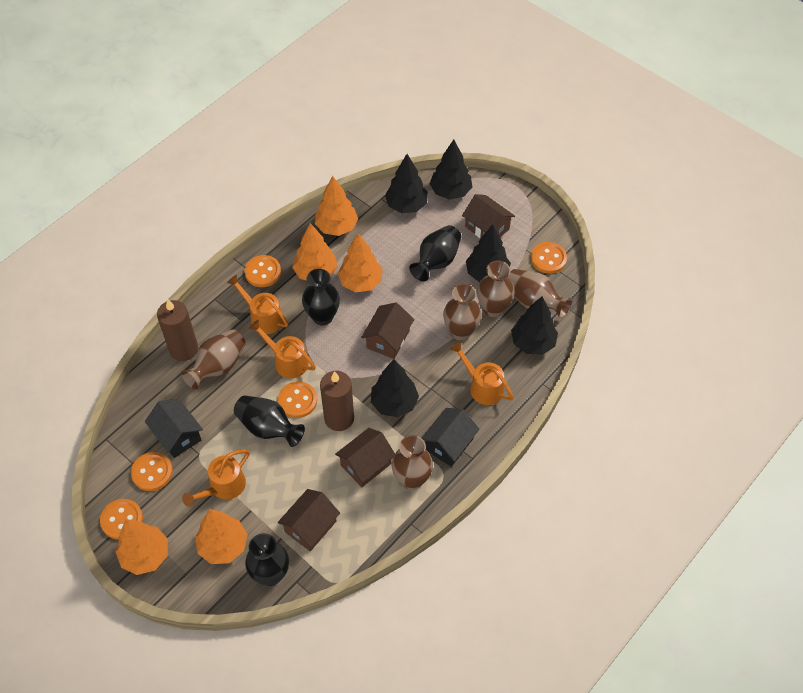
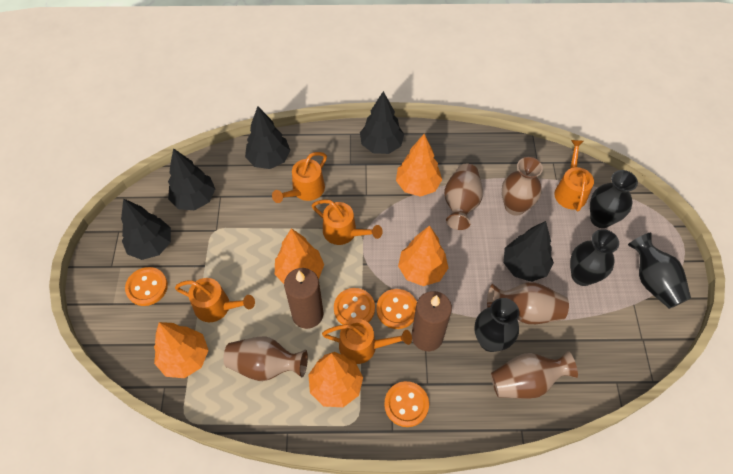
black house: 2 -> 0
brown house: 4 -> 0
orange button: 5 -> 4
orange watering can: 4 -> 5

